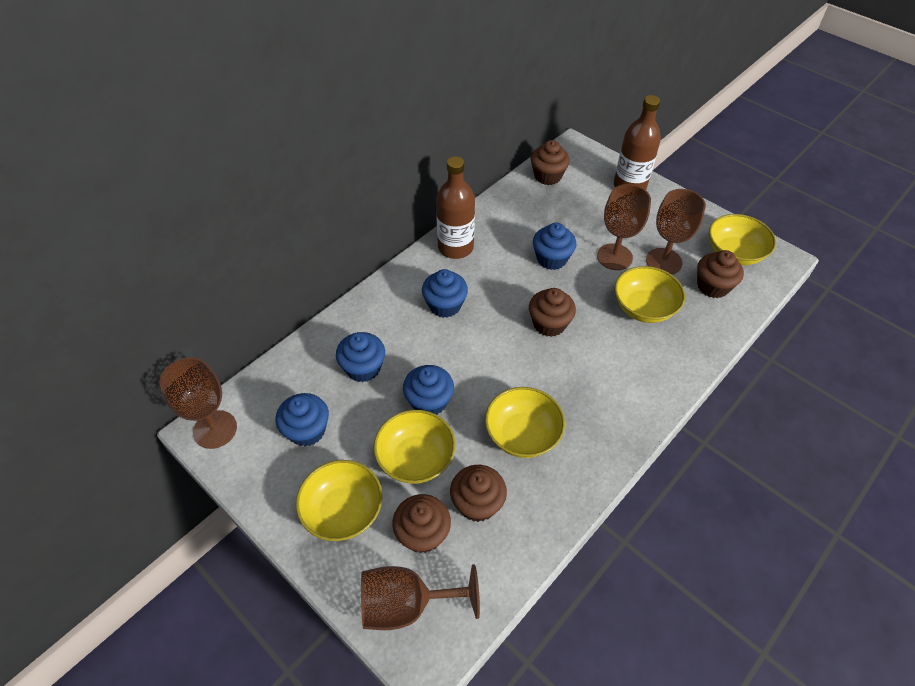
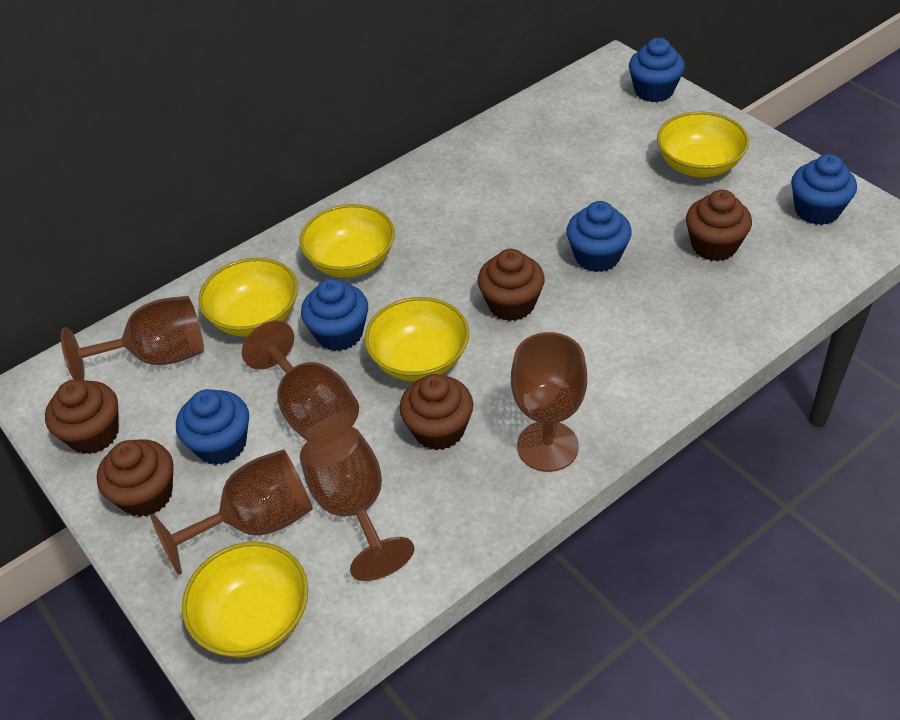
brown bottle: 2 -> 0
brown goblet: 4 -> 5

